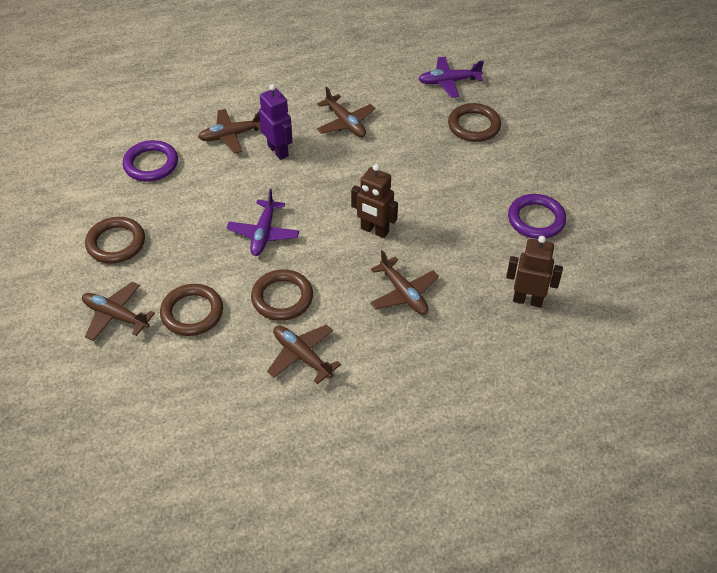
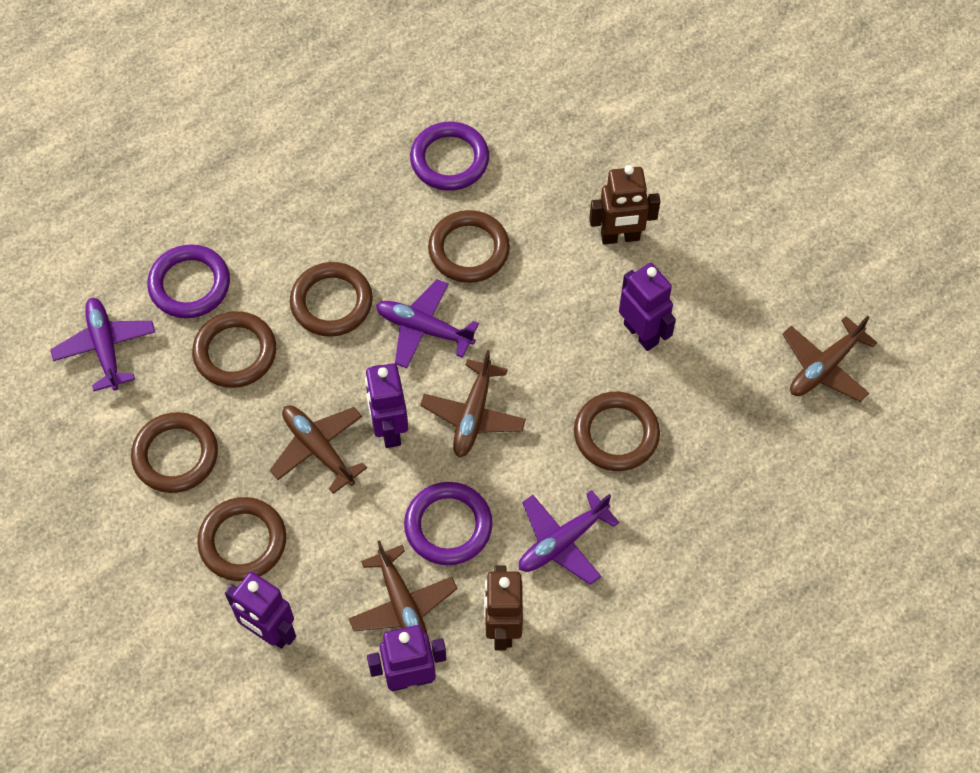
brown plane: 5 -> 4
brown ring: 4 -> 6
purple plane: 2 -> 3
purple ring: 2 -> 3
purple robot: 1 -> 4

